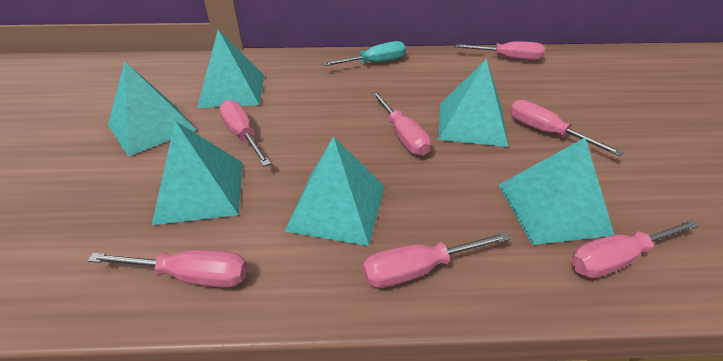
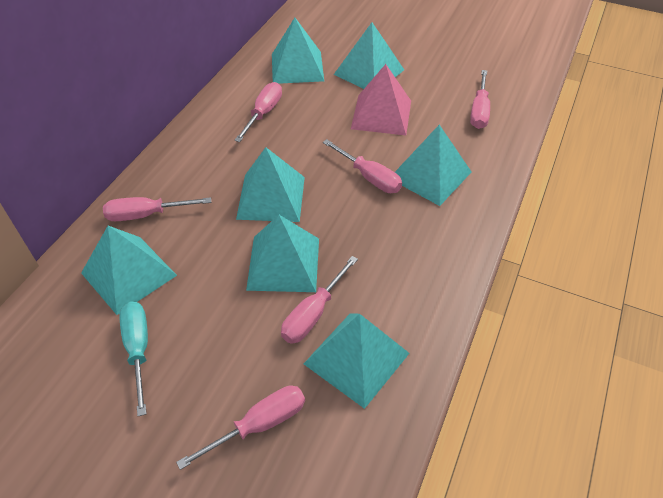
pink pyramid: 0 -> 1
pink screwdriver: 7 -> 6
turquoise pyramid: 6 -> 7

